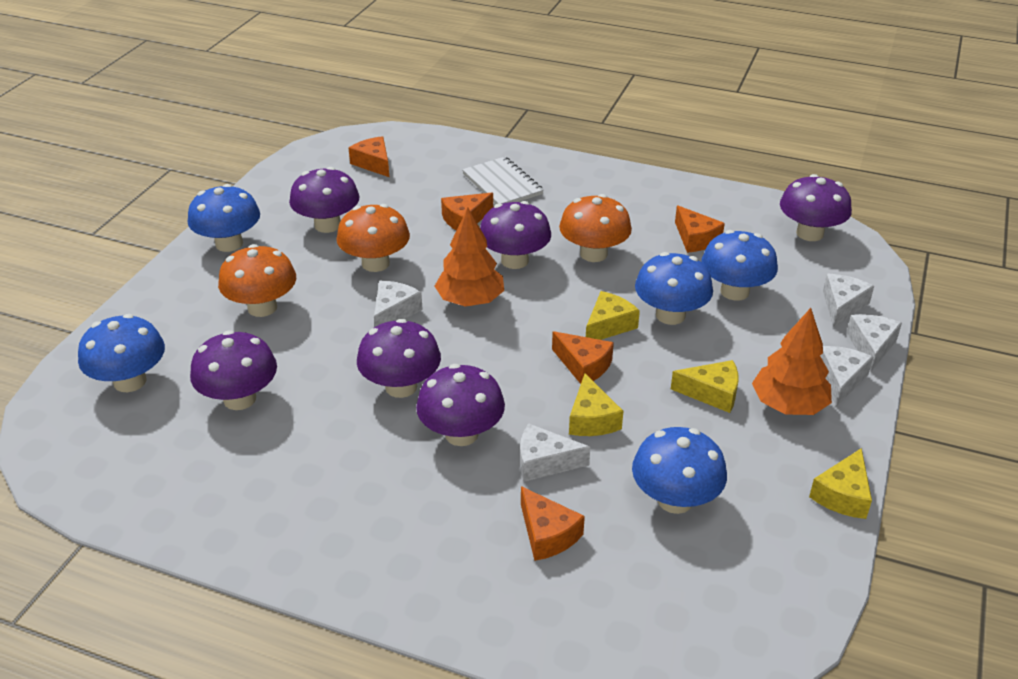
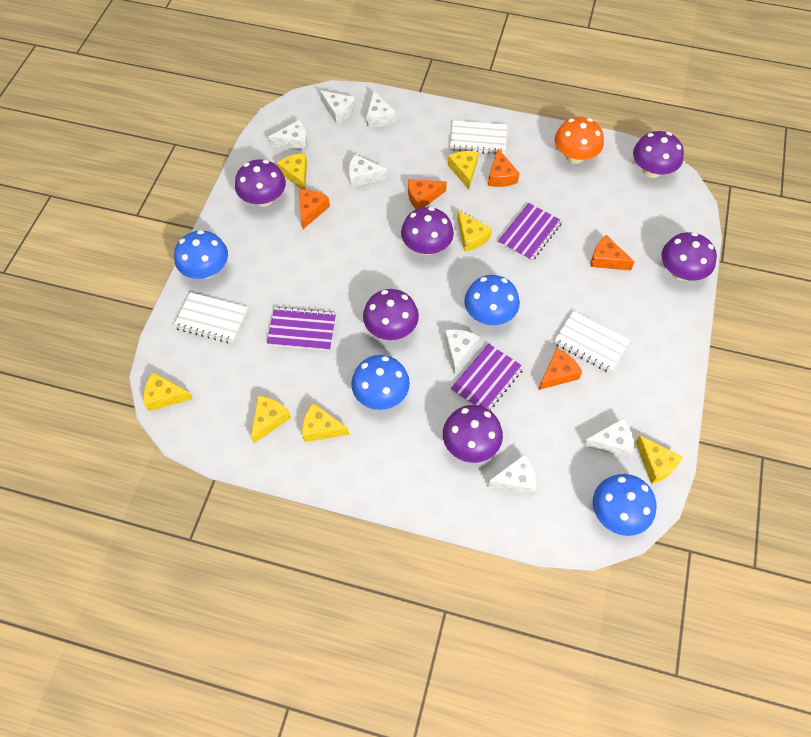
blue mushroom: 5 -> 4
orange mushroom: 3 -> 1
orange tree: 2 -> 0
purple notebook: 0 -> 3
white cheese: 5 -> 7
white notebook: 1 -> 3
yellow cheese: 4 -> 7

